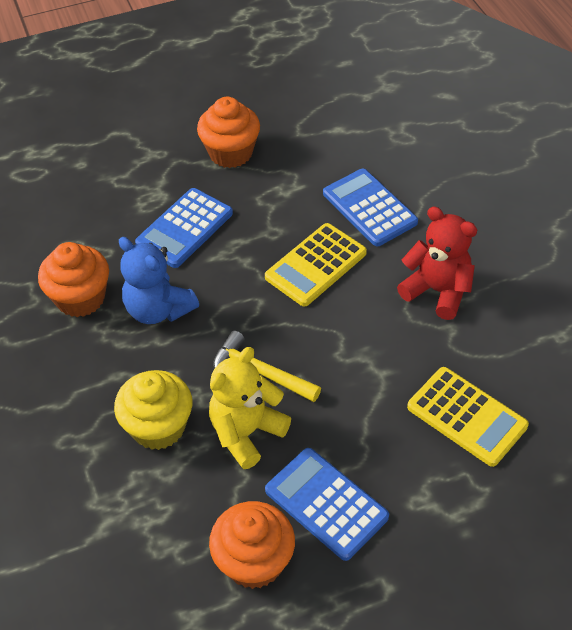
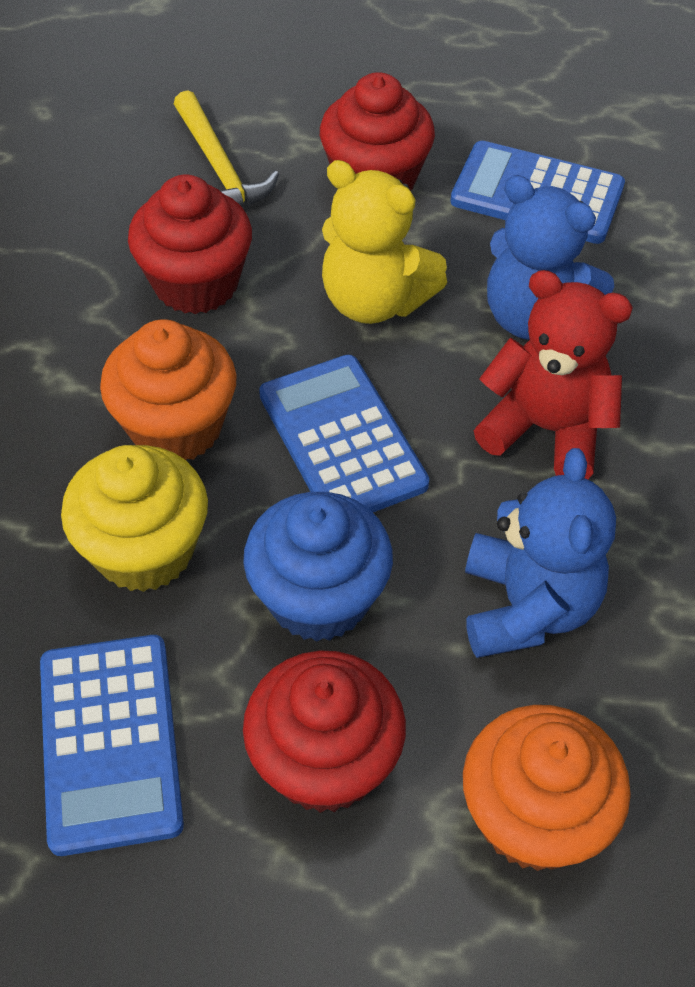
blue cupcake: 0 -> 1
blue teddy bear: 1 -> 2
orange cupcake: 3 -> 2
red cupcake: 0 -> 3
yellow calculator: 2 -> 0

